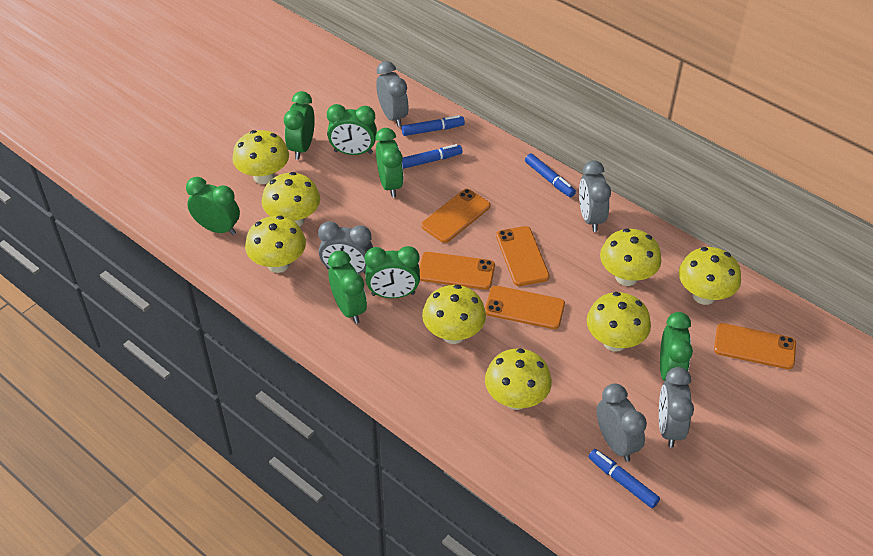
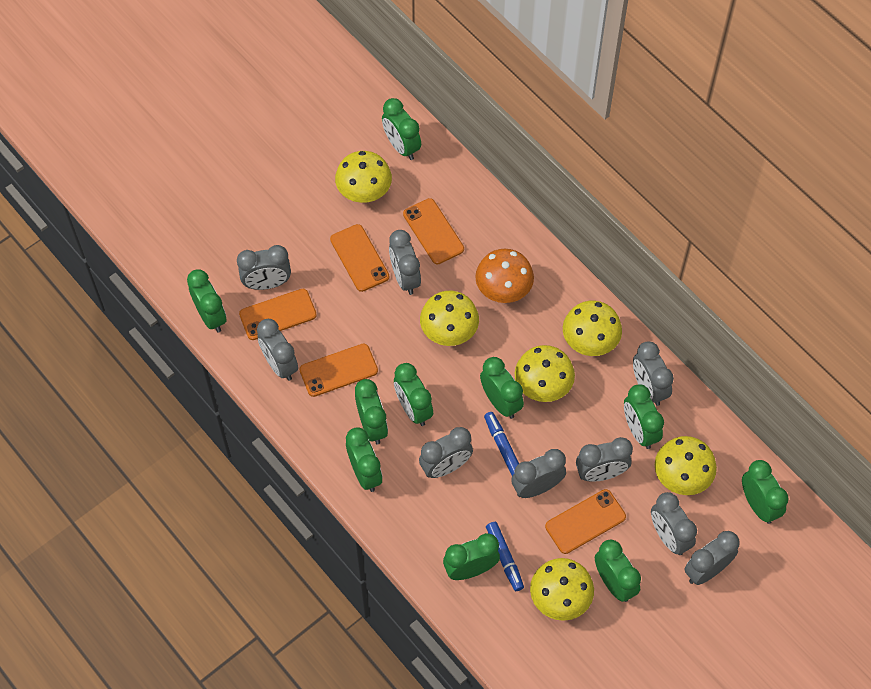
blue marker: 4 -> 2
green clock: 7 -> 10
grey clock: 5 -> 9
orange mushroom: 0 -> 1
yellow mushroom: 8 -> 6

